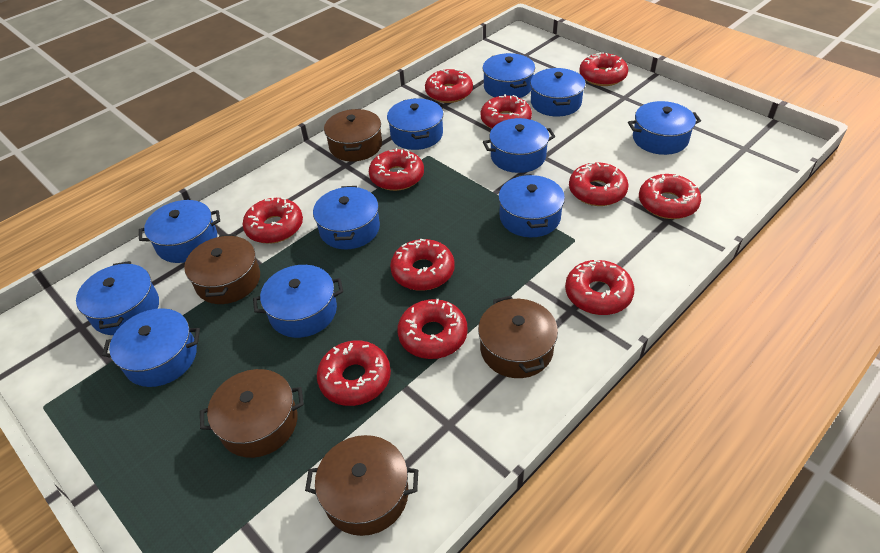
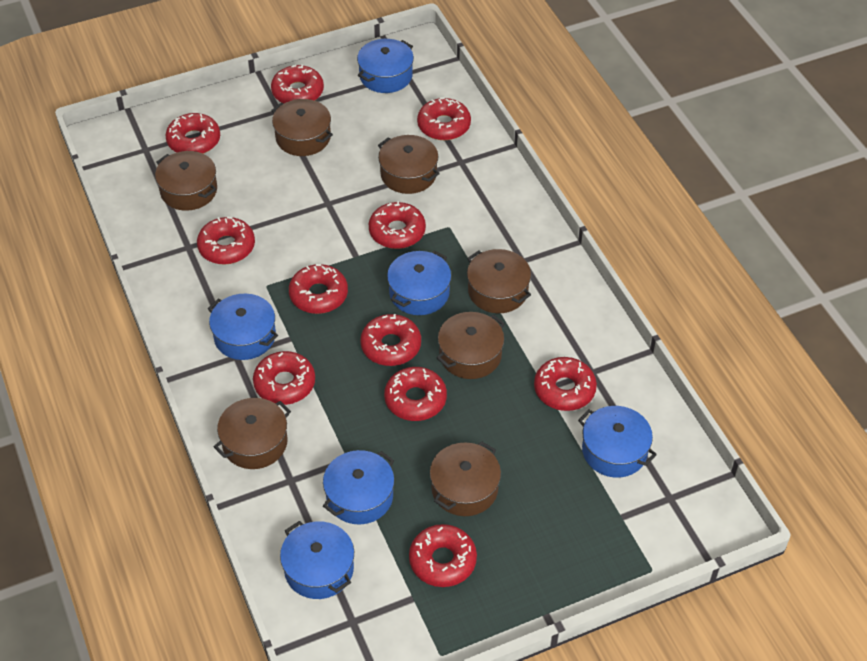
blue pot: 11 -> 6
brown pot: 5 -> 7

